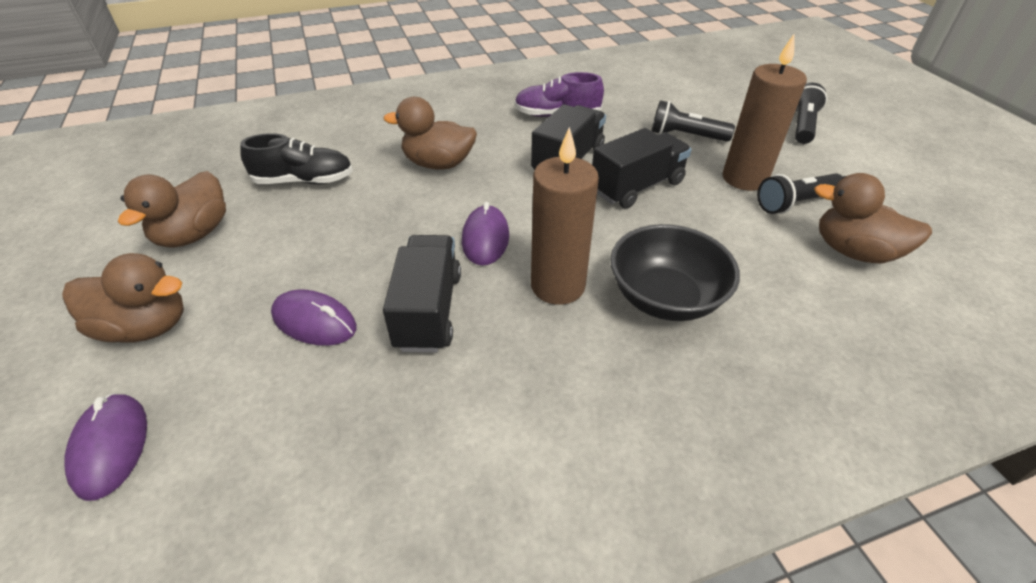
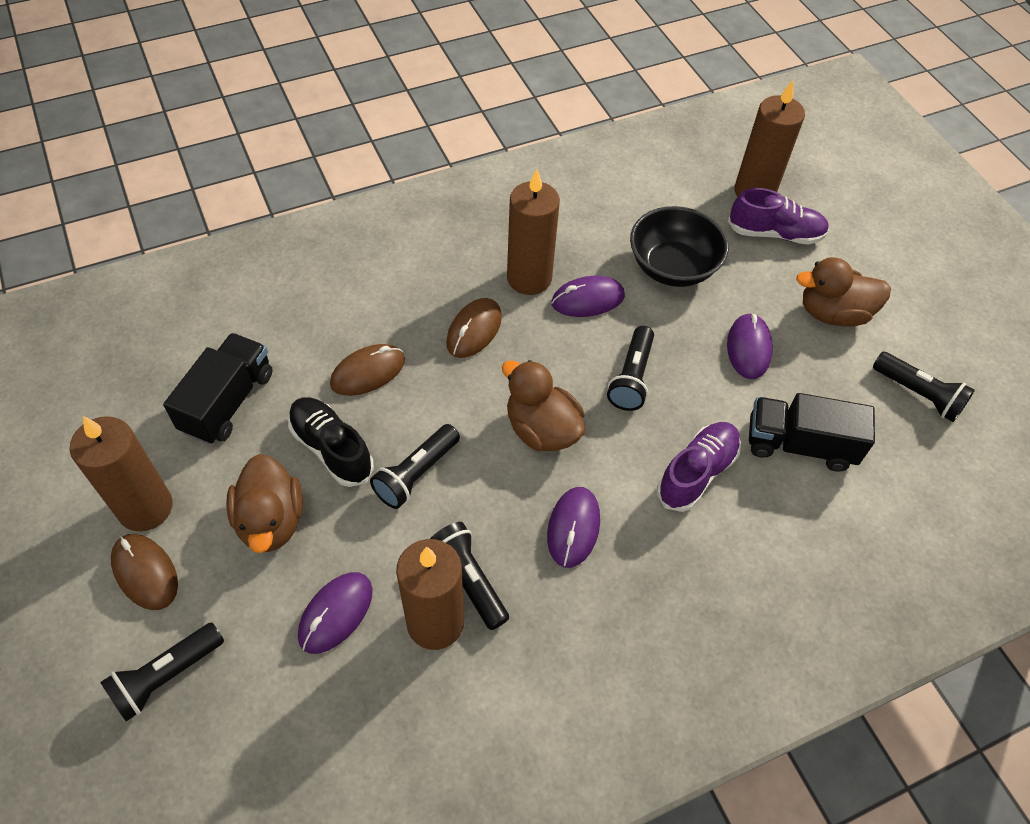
black flashlight: 3 -> 5
black truck: 3 -> 2
brown candle: 2 -> 4
brown duck: 4 -> 3
brown mouse: 0 -> 3
purple mouse: 3 -> 4
purple shoe: 1 -> 2

